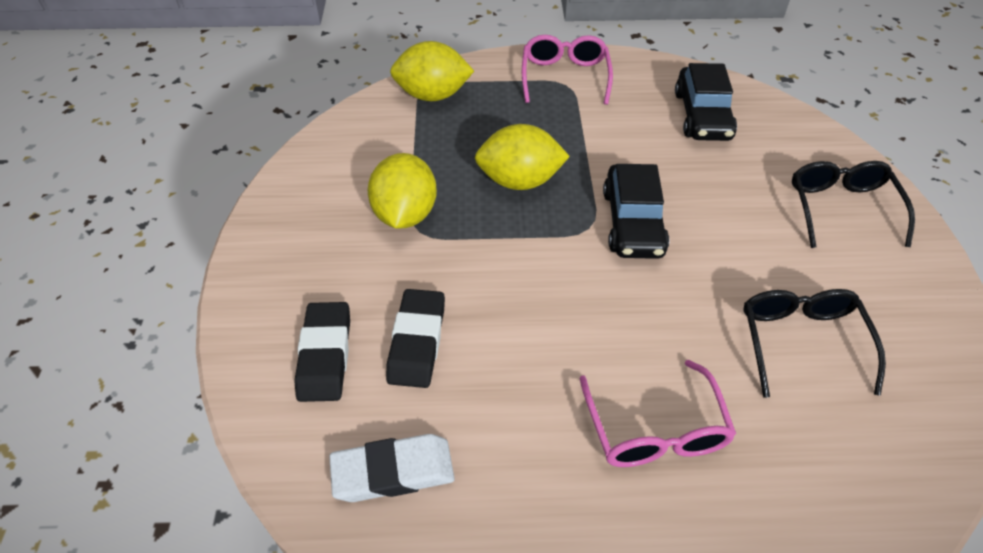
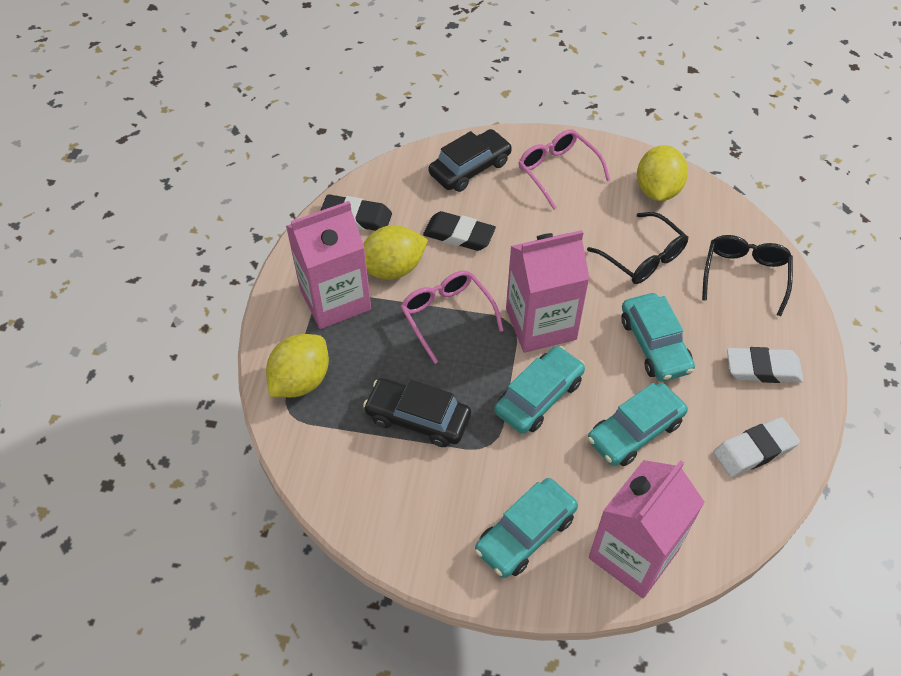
pink carton: 0 -> 3
turquoise car: 0 -> 4
white eraser: 1 -> 2

